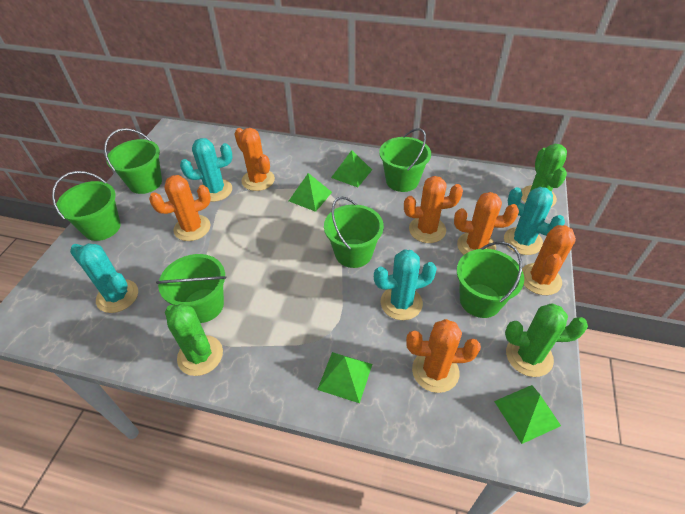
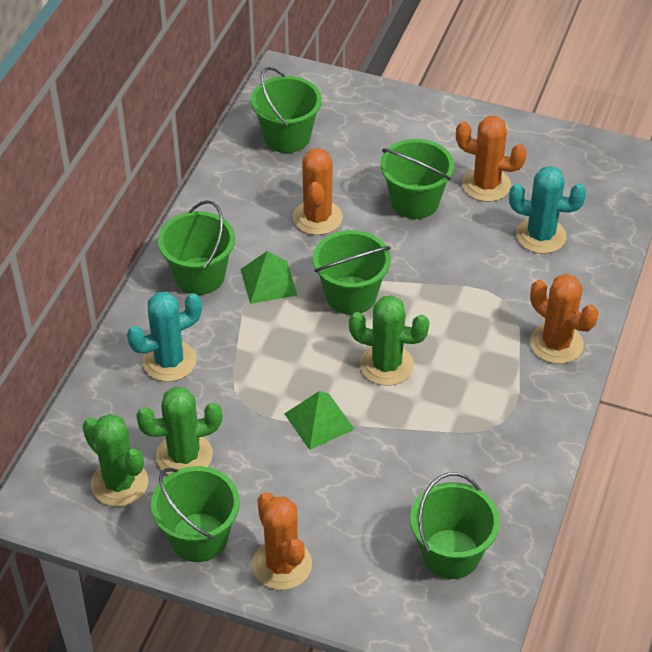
green pyramid: 4 -> 2
orange cactus: 6 -> 4
turquoise cactus: 4 -> 2

